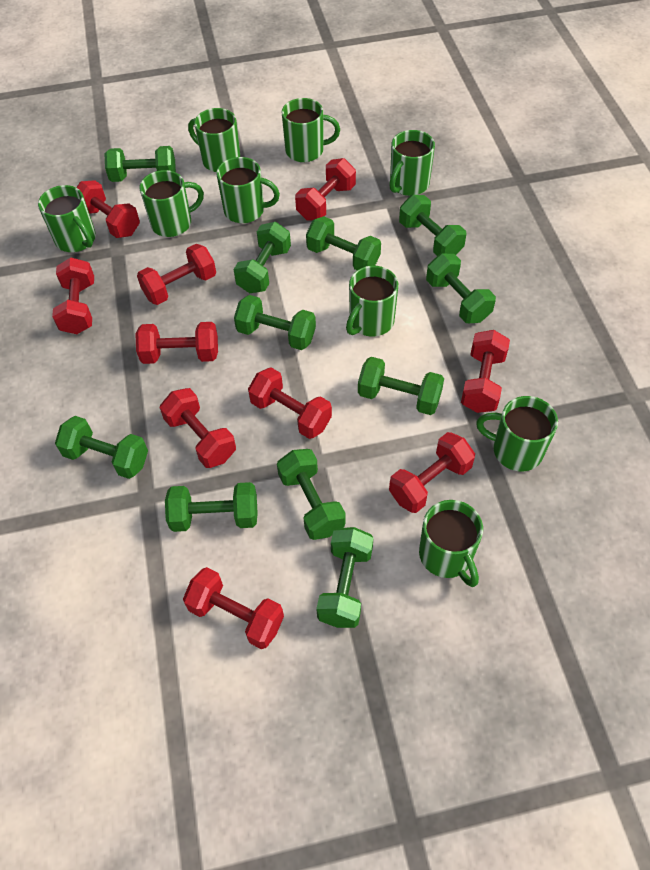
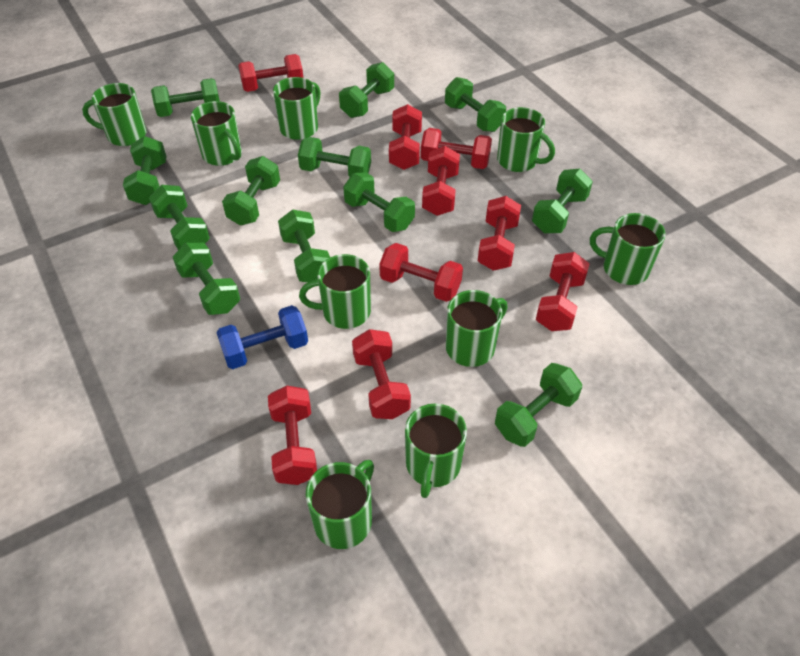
blue dumbbell: 0 -> 1
green dumbbell: 11 -> 12
red dumbbell: 10 -> 9

